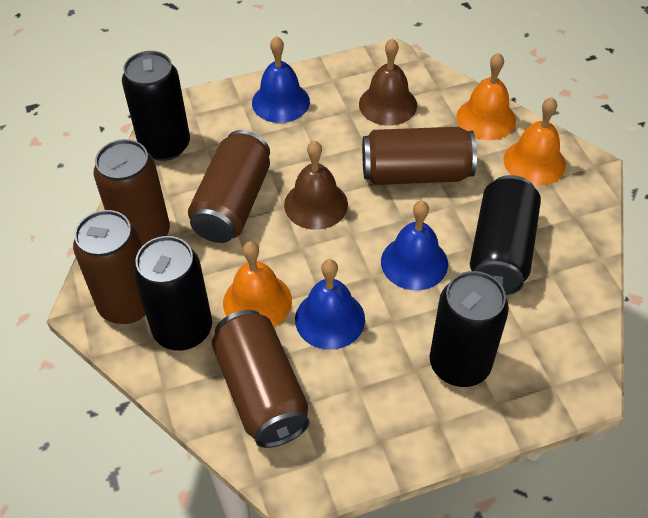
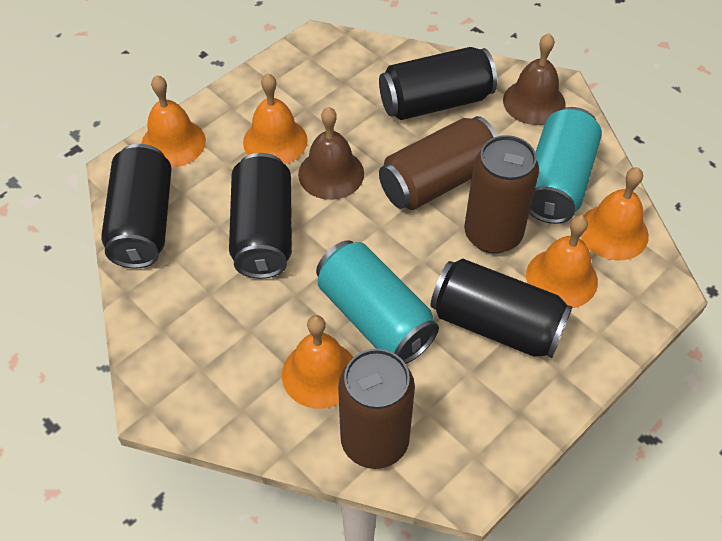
blue bell: 3 -> 0
brown can: 5 -> 3
orange bell: 3 -> 5
turquoise can: 0 -> 2

